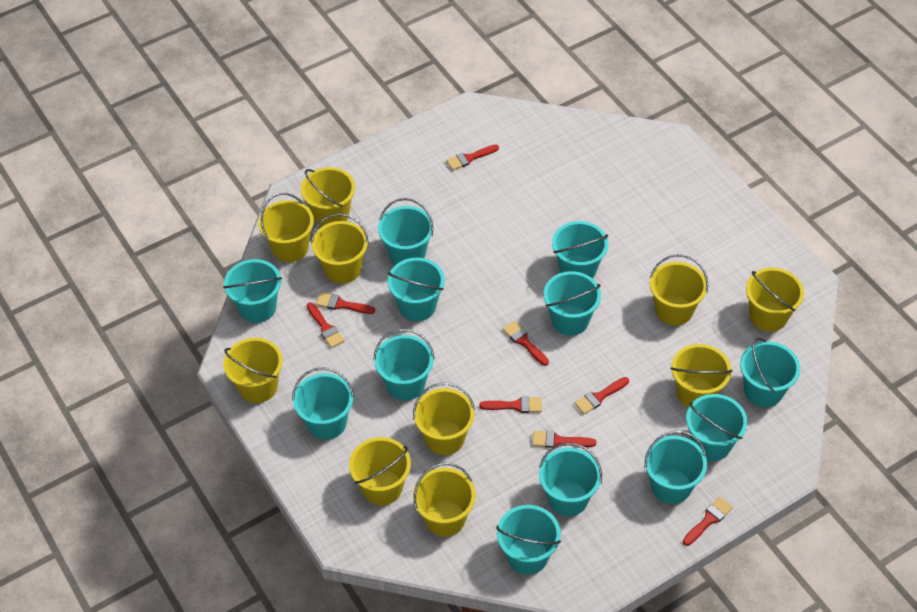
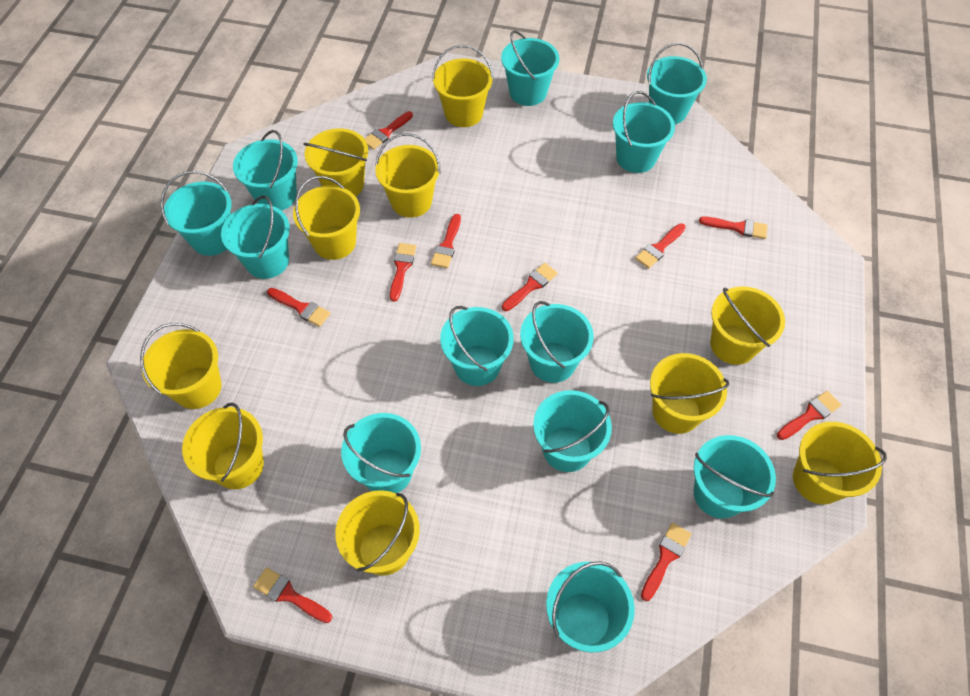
red brush: 8 -> 10

